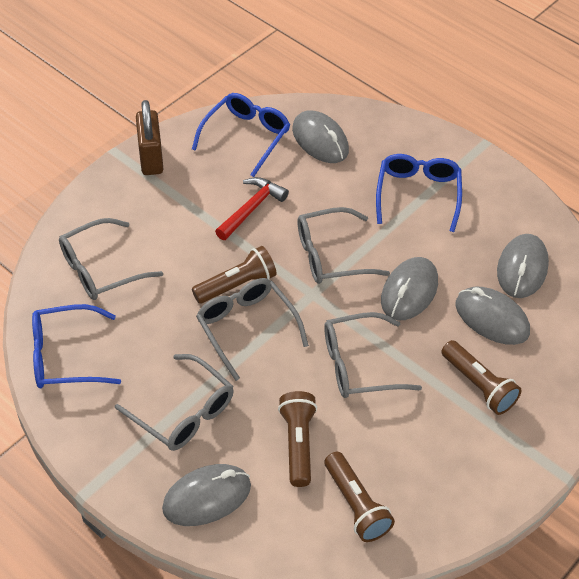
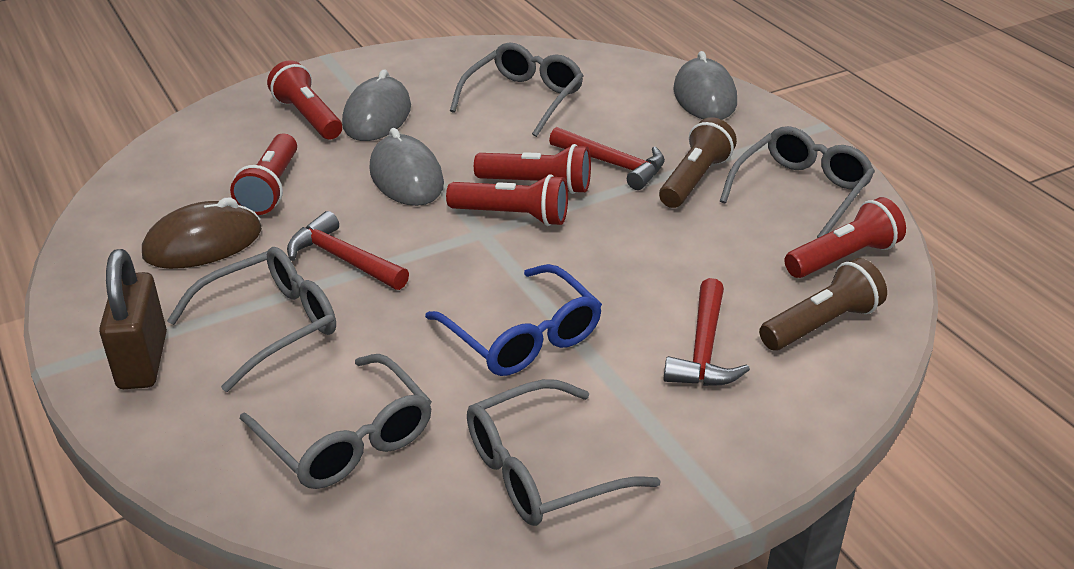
blue glasses: 3 -> 1
brown flashlight: 4 -> 2
brown mouse: 0 -> 1
grey mouse: 5 -> 3
red flashlight: 0 -> 5
red hammer: 1 -> 3

